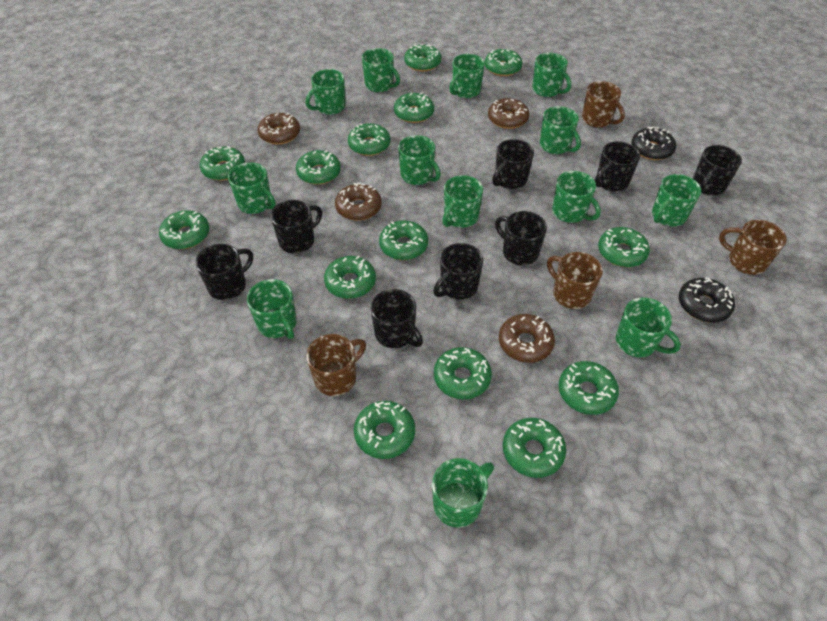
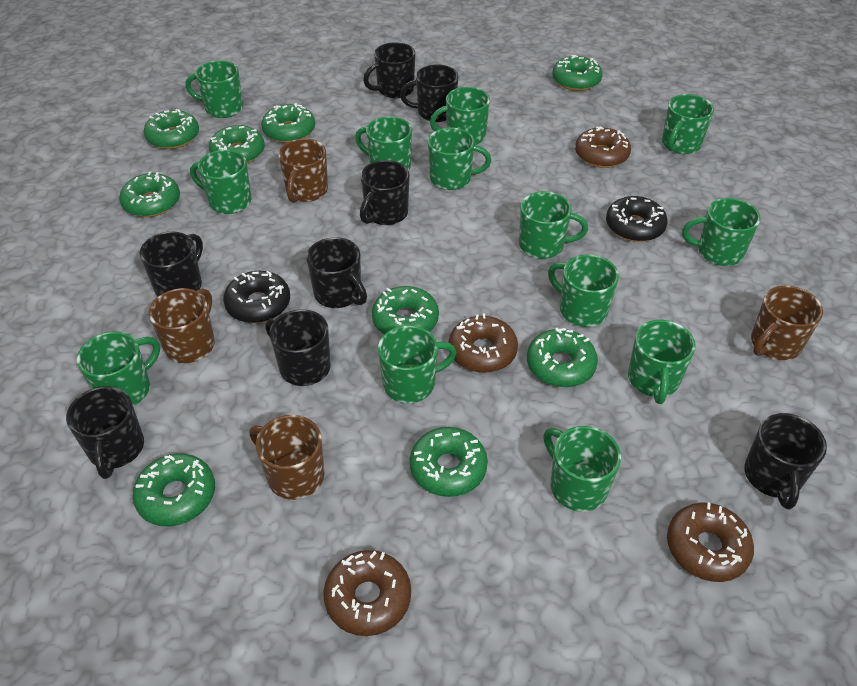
green donut: 14 -> 9

